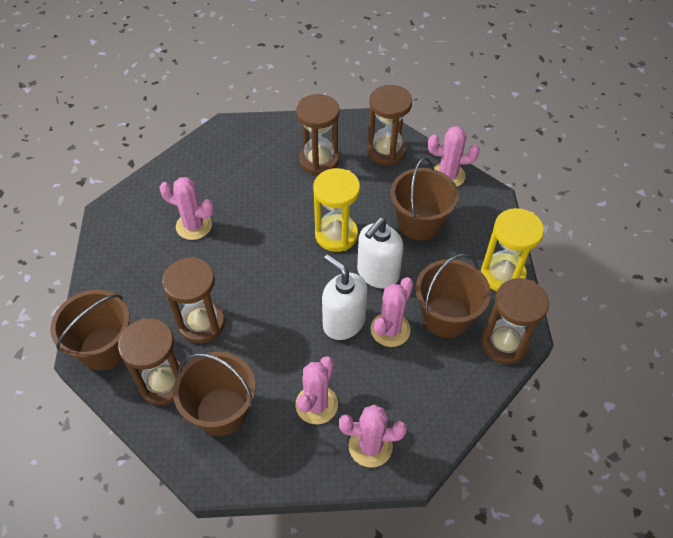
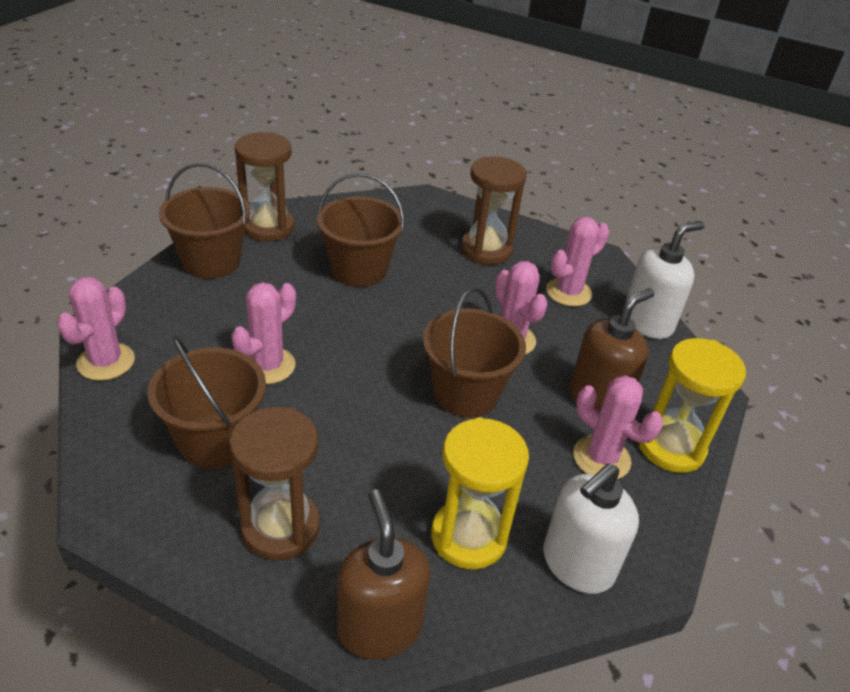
brown hourglass: 5 -> 3
brown soap dispenser: 0 -> 2

